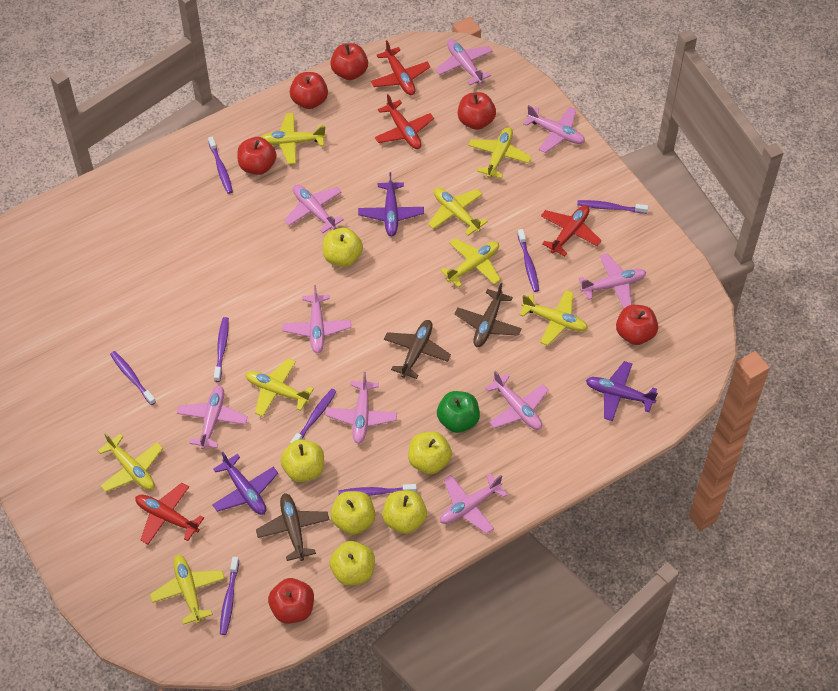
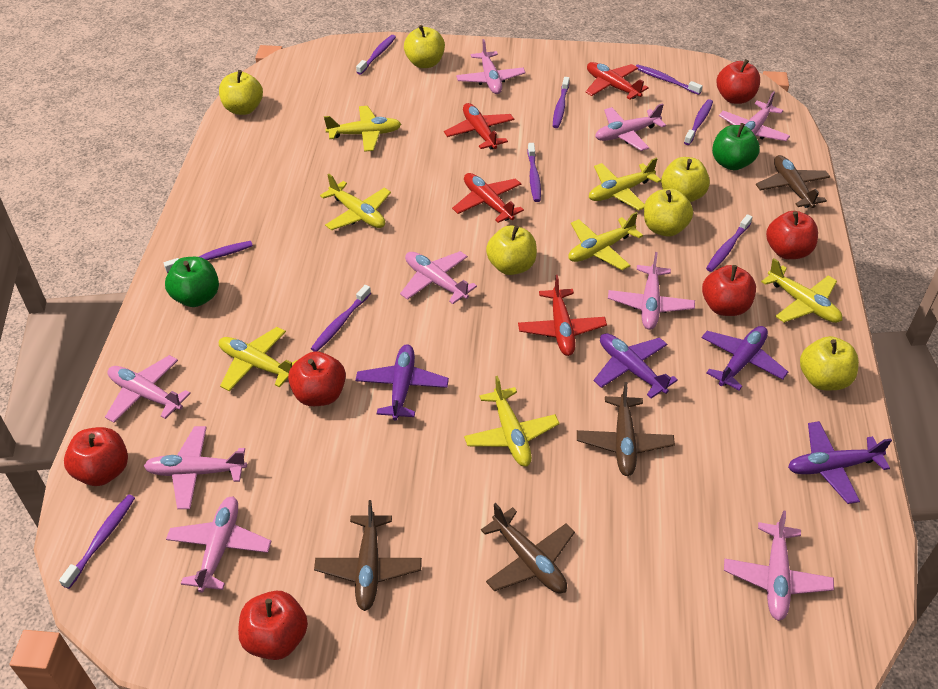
brown plane: 3 -> 4
green apple: 1 -> 2
purple plane: 3 -> 4
purple toothbrush: 8 -> 9
yellow plane: 8 -> 7

